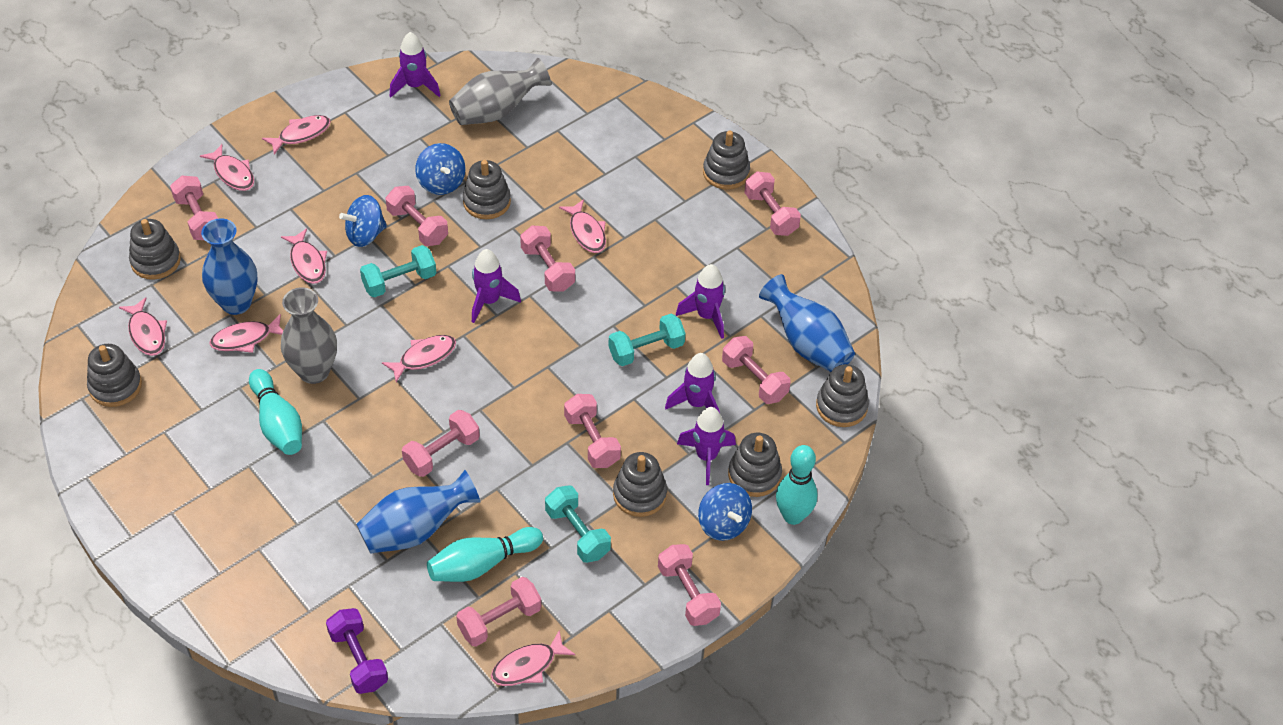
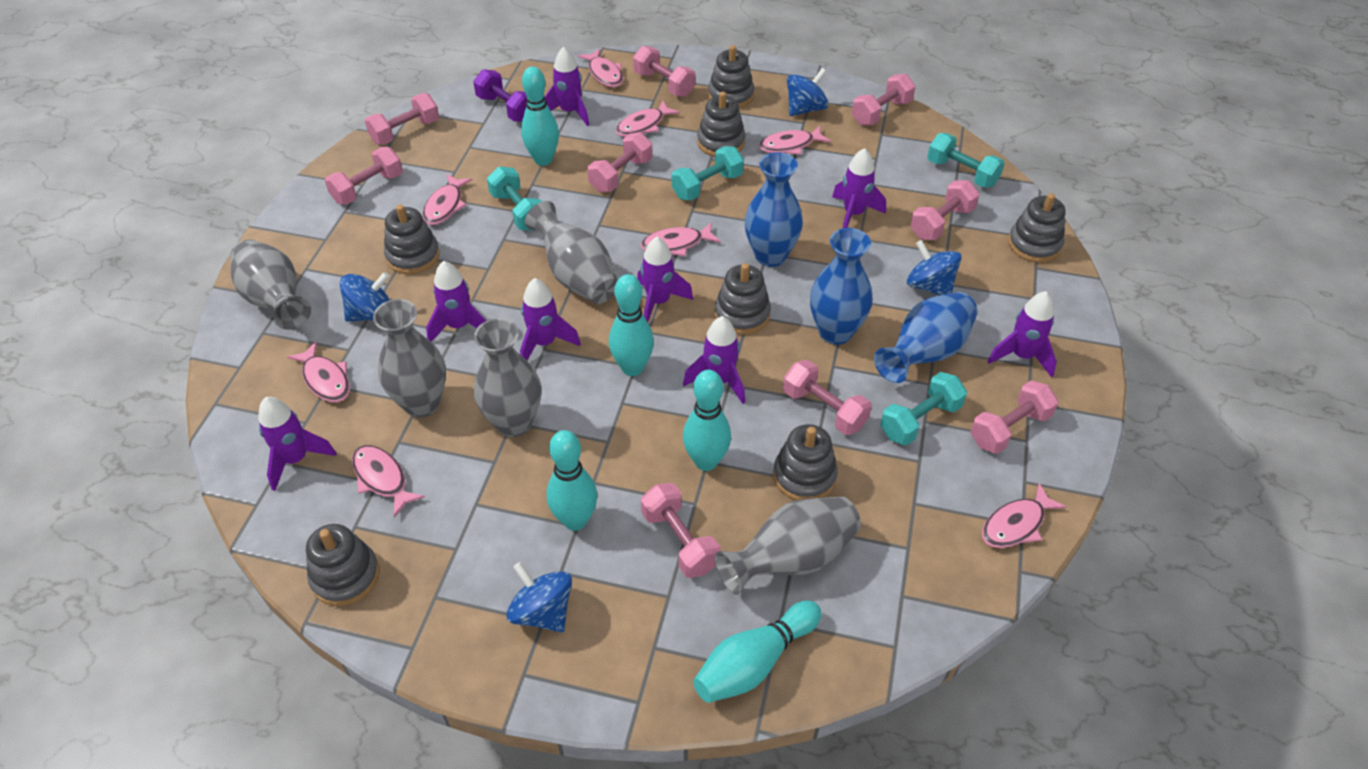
blue spinning top: 3 -> 4
grey vase: 2 -> 5
purple rocket: 5 -> 8
turquoise bowling pin: 3 -> 5
turquoise dumbbell: 3 -> 4

